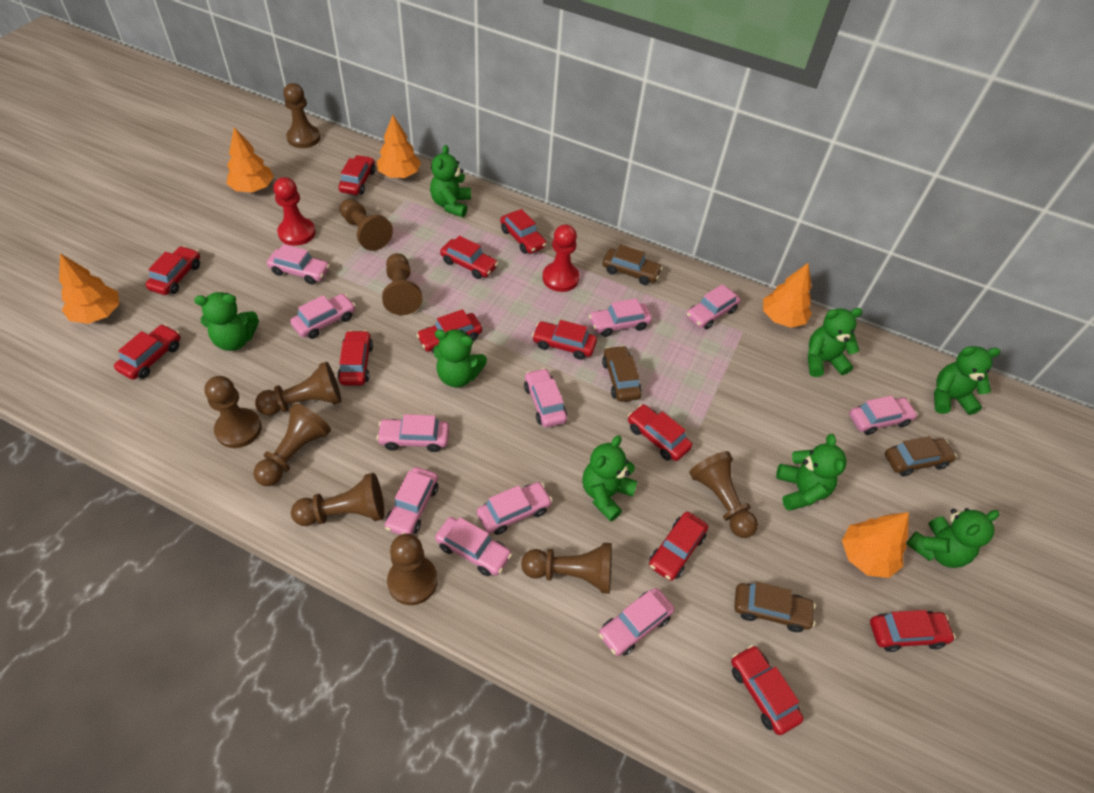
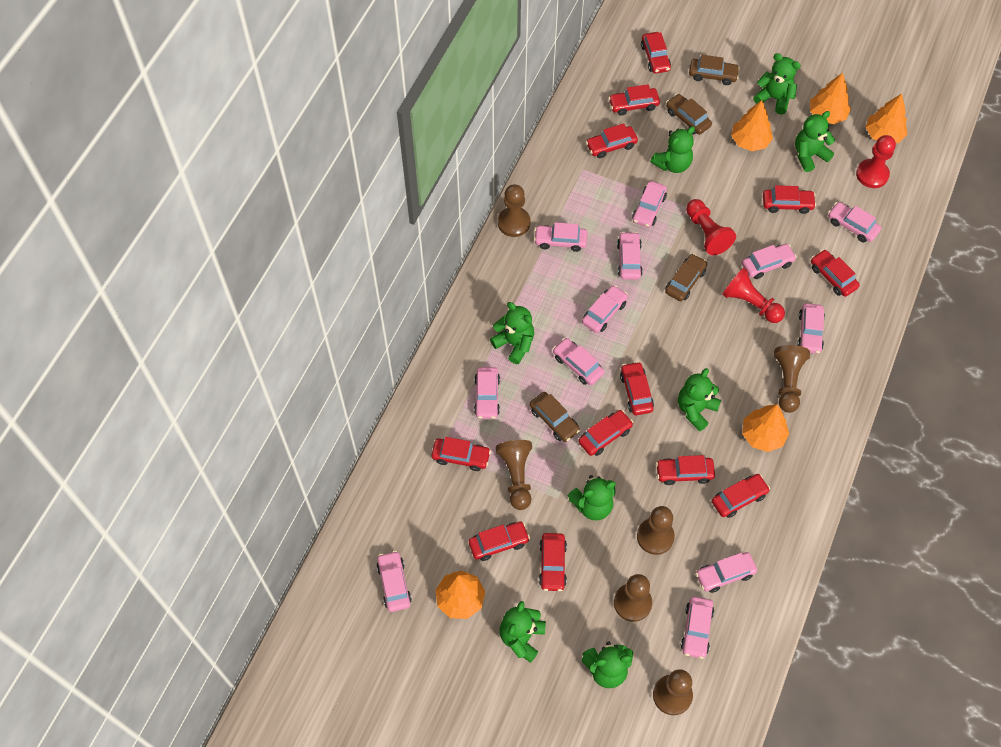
brown pawn: 10 -> 6
pink car: 11 -> 12
red pawn: 2 -> 3

